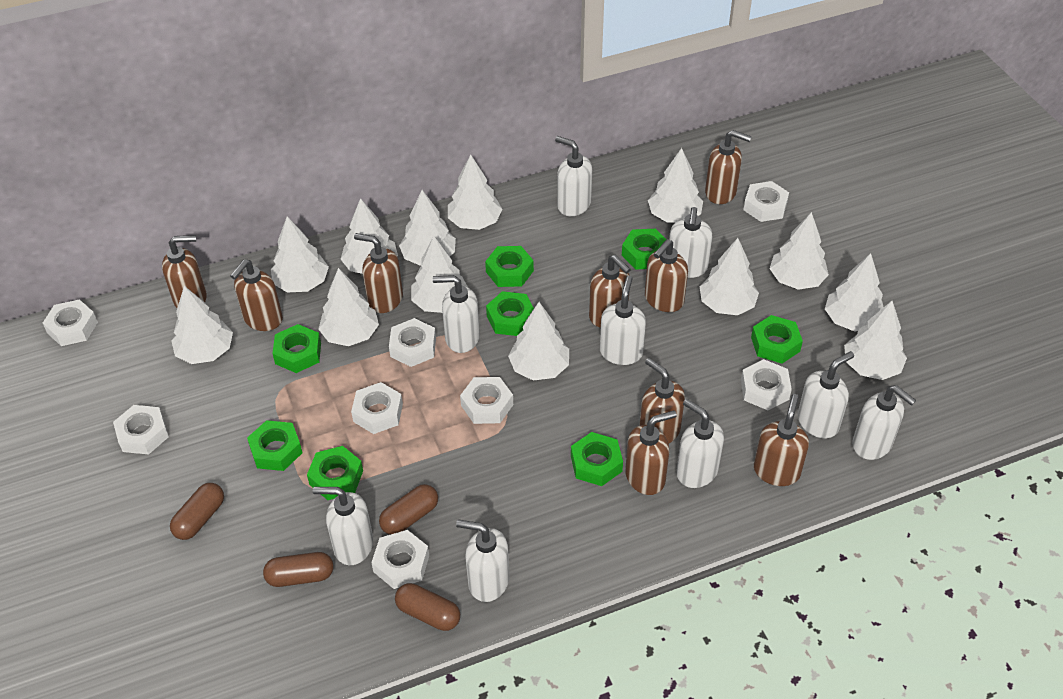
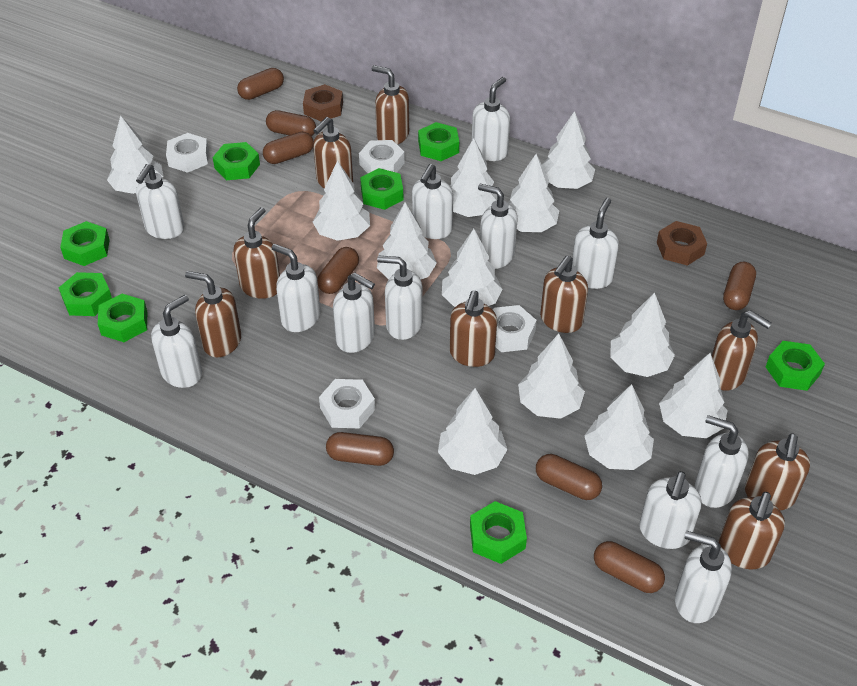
brown capsule: 4 -> 8
brown nut: 0 -> 2
white nut: 8 -> 4
white soap dispenser: 9 -> 12
white tree: 13 -> 12

